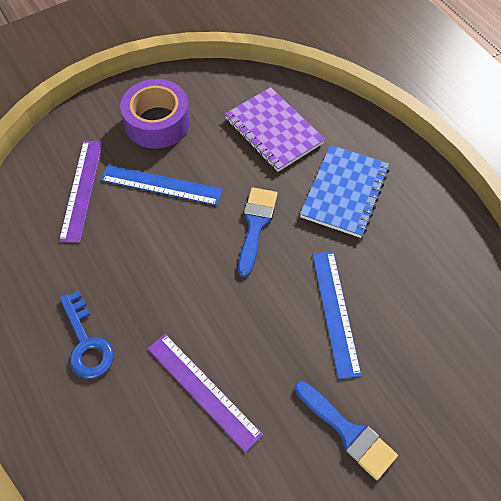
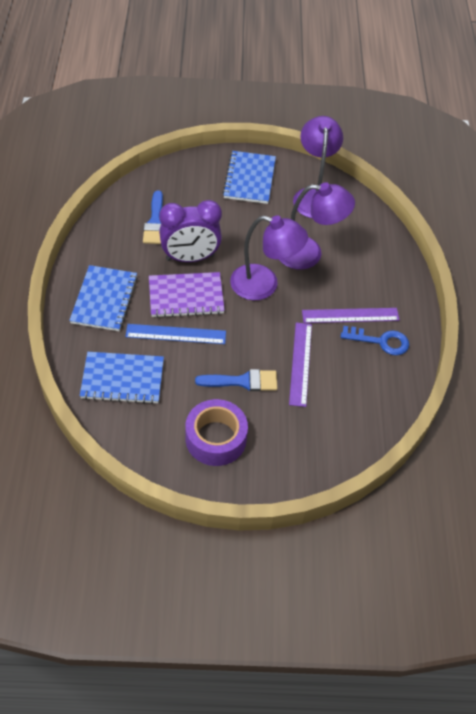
blue notebook: 1 -> 3
blue ruler: 2 -> 1
purple clock: 0 -> 1
purple lamp: 0 -> 3

